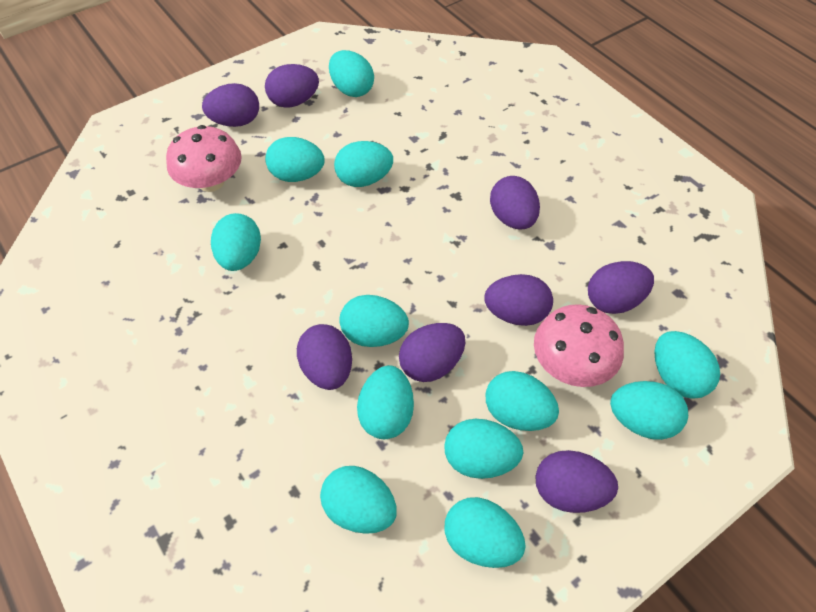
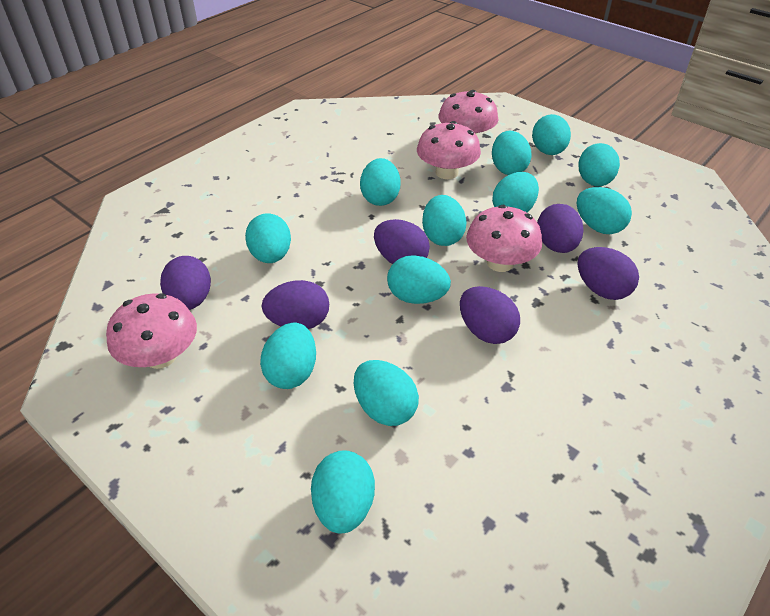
pink mushroom: 2 -> 4
purple egg: 8 -> 6

